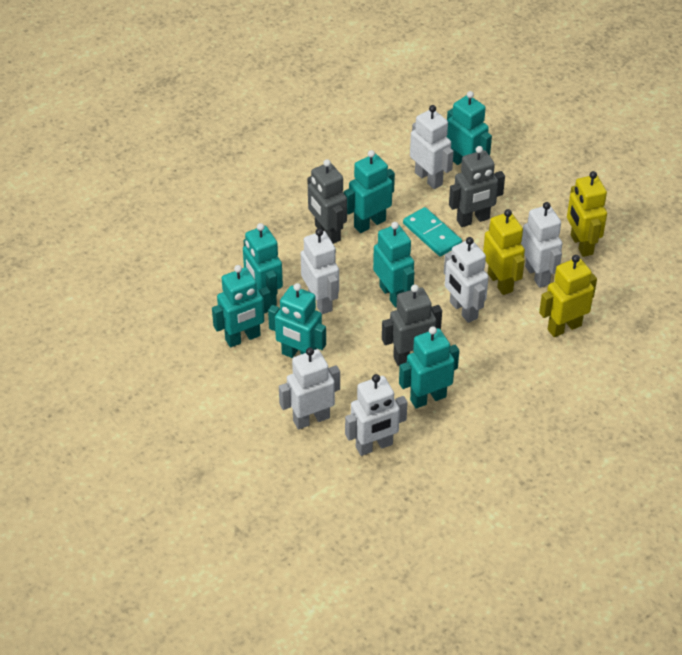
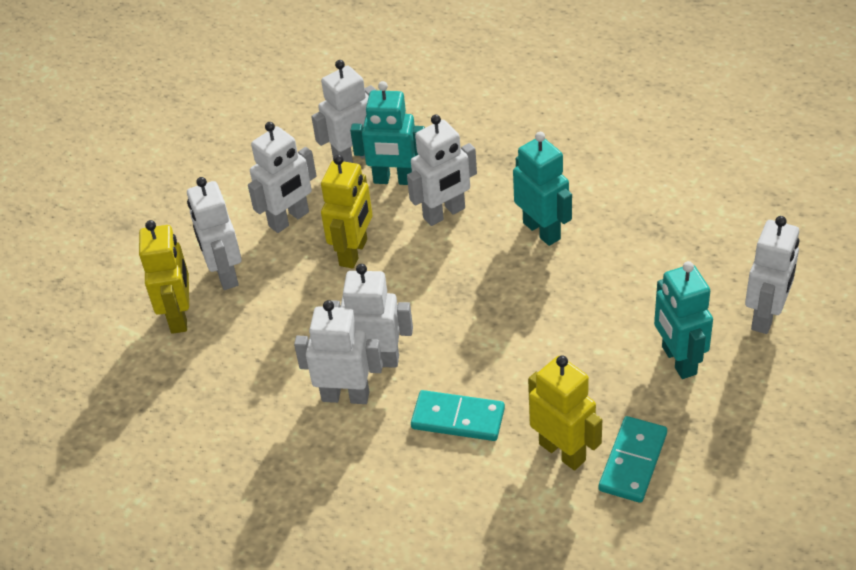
grey robot: 3 -> 0
turquoise domino: 1 -> 2
turquoise robot: 7 -> 3
white robot: 6 -> 7

